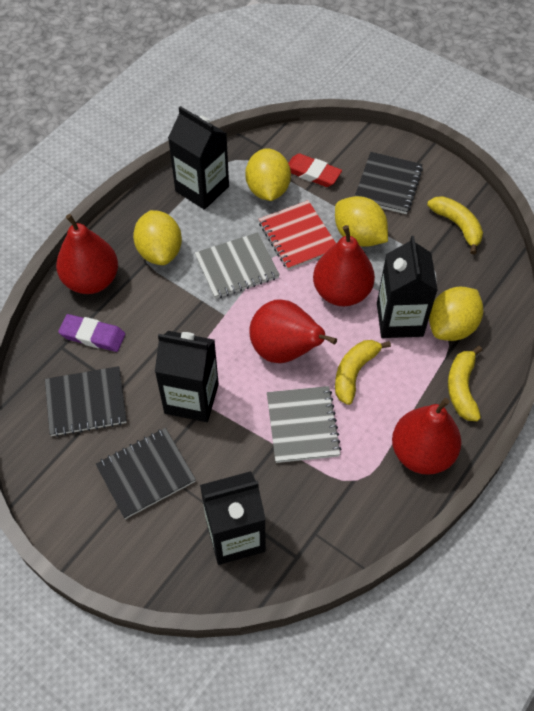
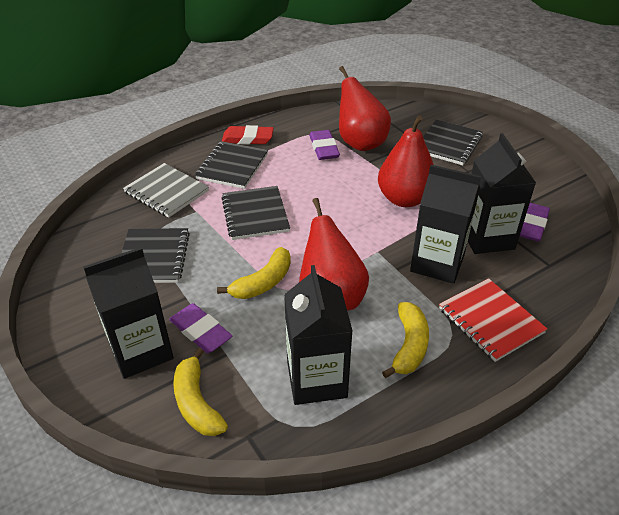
black notebook: 3 -> 4
grey notebook: 2 -> 1
purple eraser: 1 -> 3
red pear: 4 -> 3
yellow lemon: 4 -> 0

